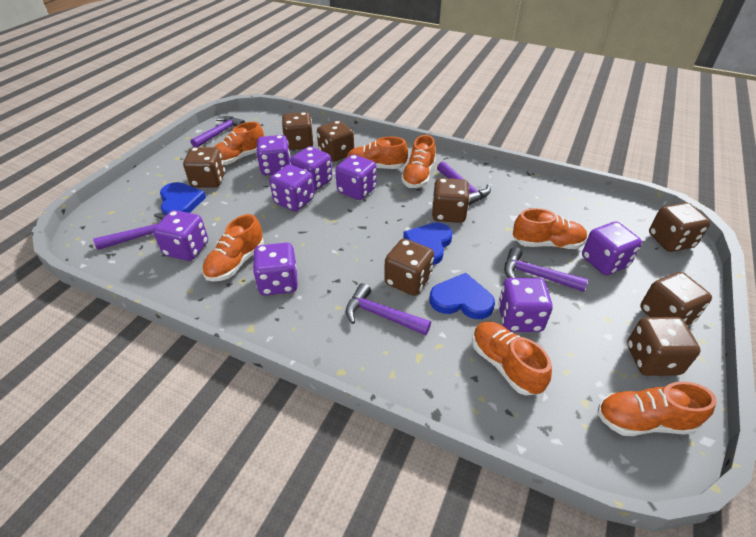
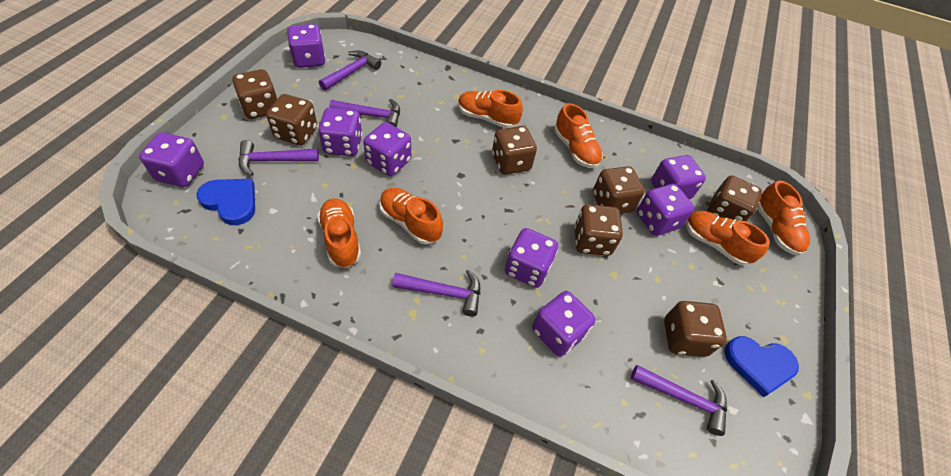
blue heart: 3 -> 2
brown dice: 8 -> 7
orange shoe: 7 -> 6

